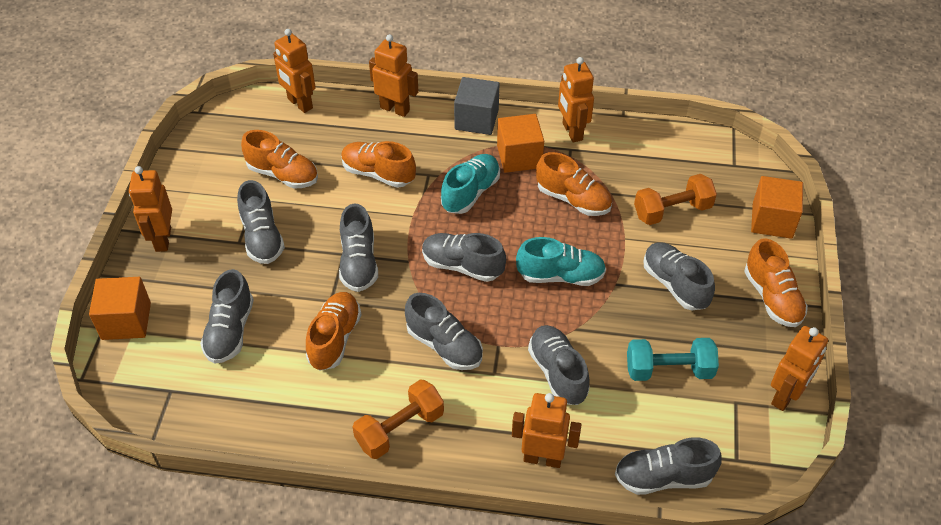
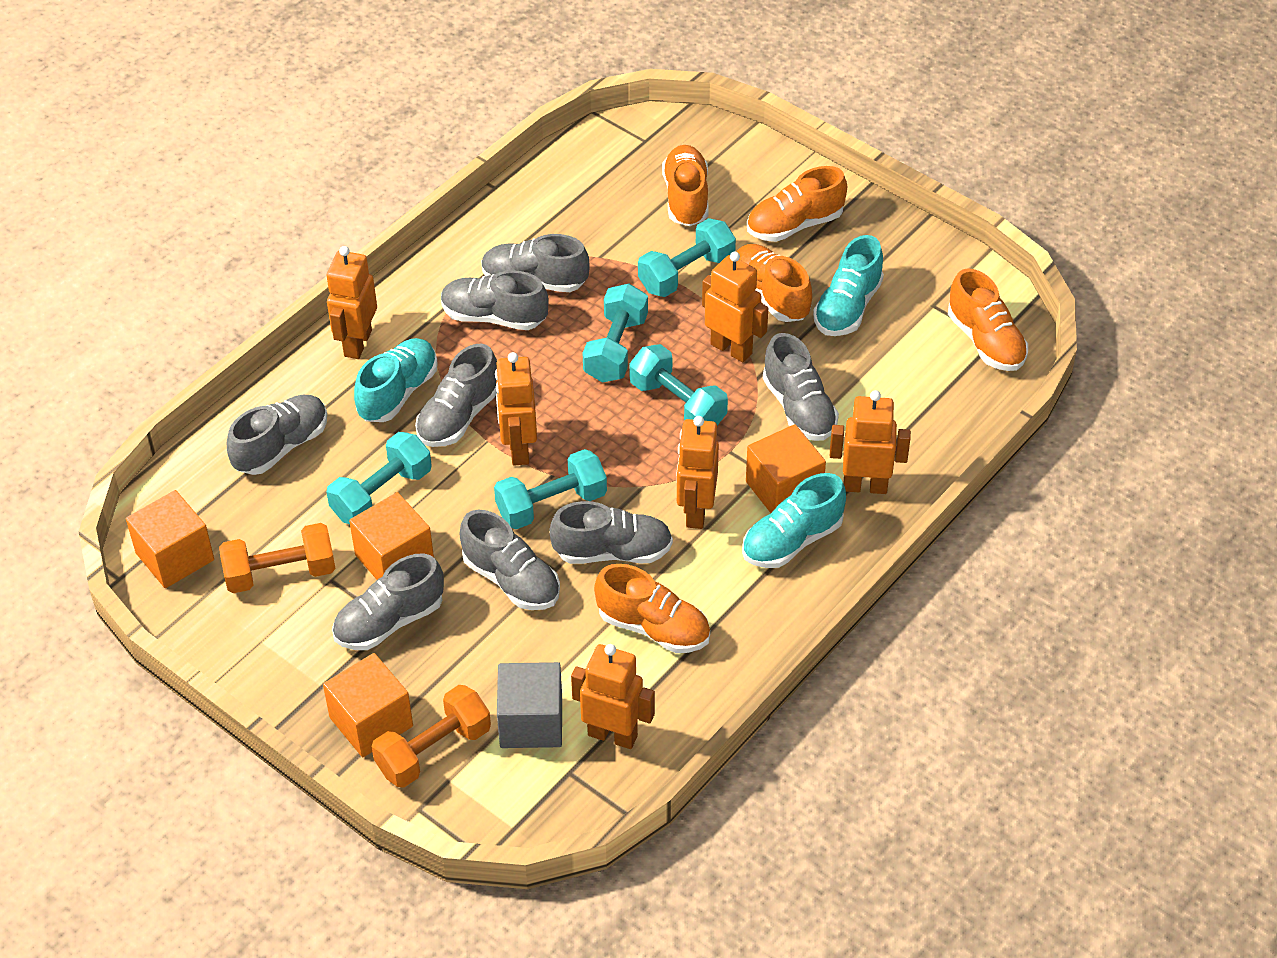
orange cube: 3 -> 4
turquoise dumbbell: 1 -> 5
turquoise shoe: 2 -> 3

